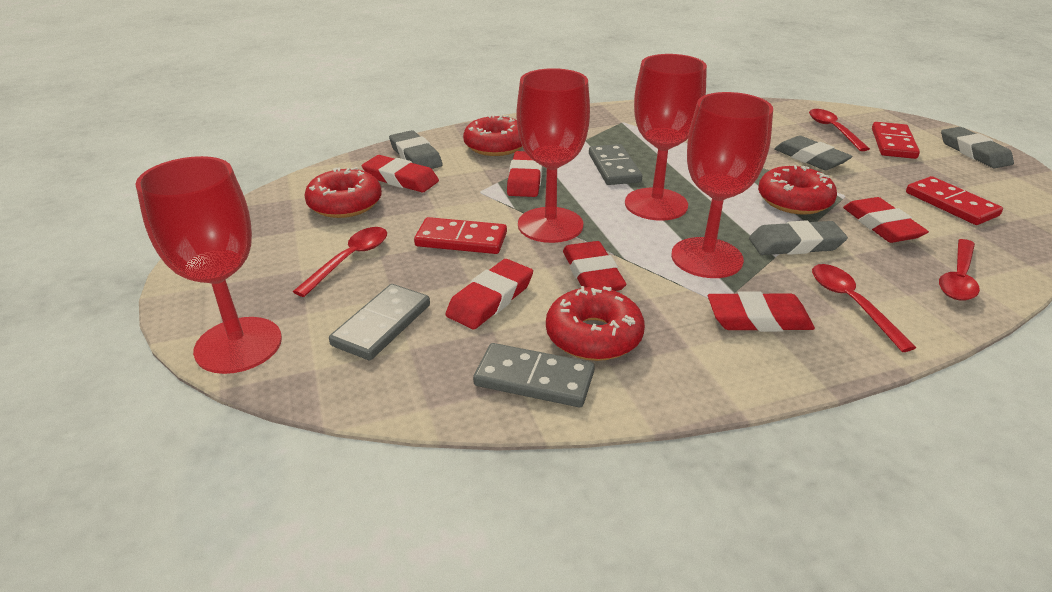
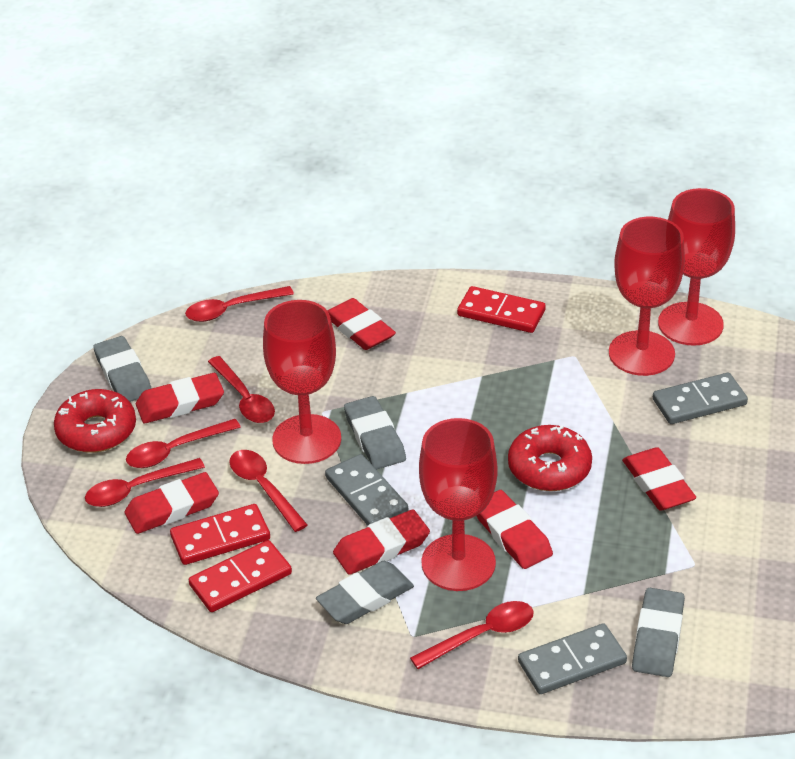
red donut: 4 -> 2
red spoon: 4 -> 6

